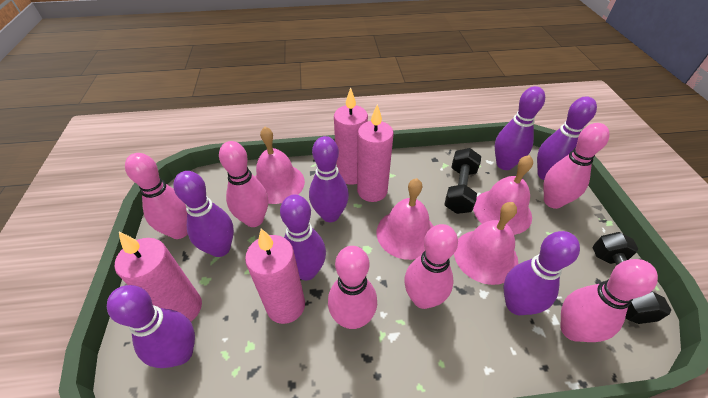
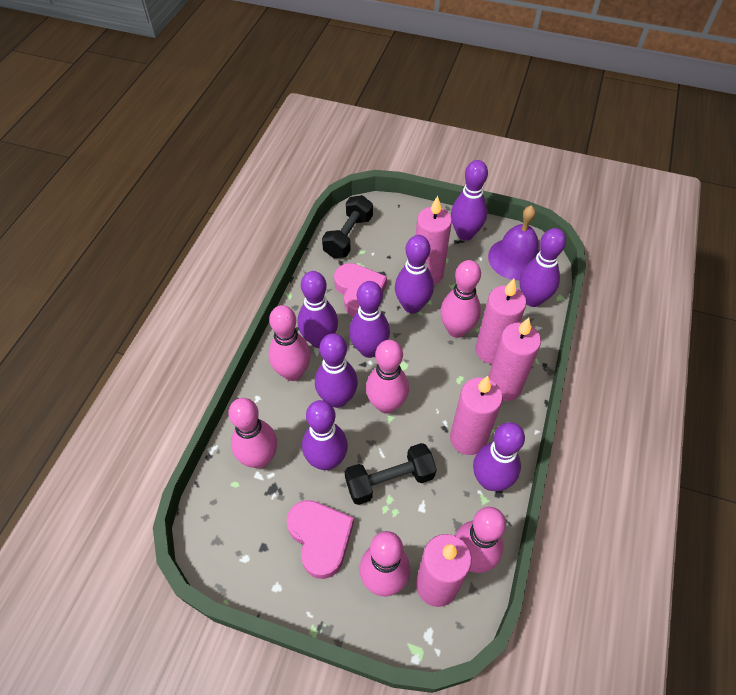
pink bell: 4 -> 0
pink candle: 4 -> 5
pink heart: 0 -> 2
purple bell: 0 -> 1
purple bowling pin: 7 -> 8

